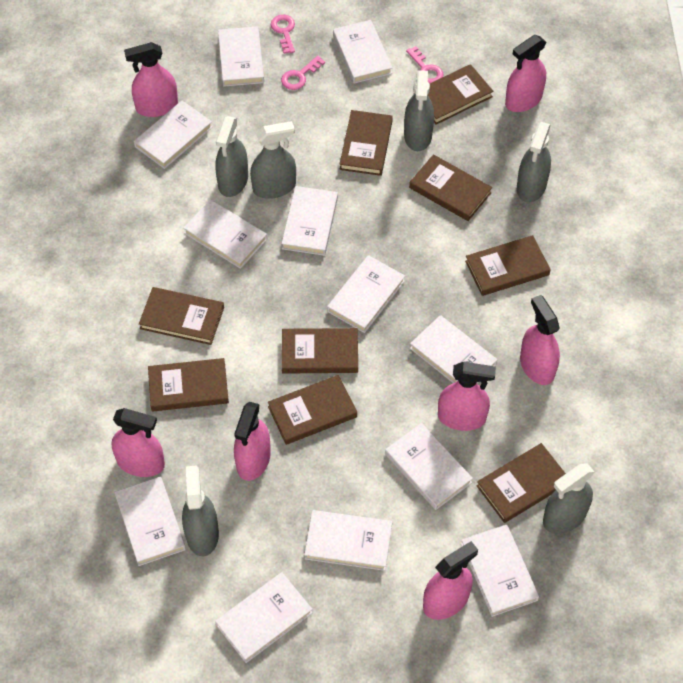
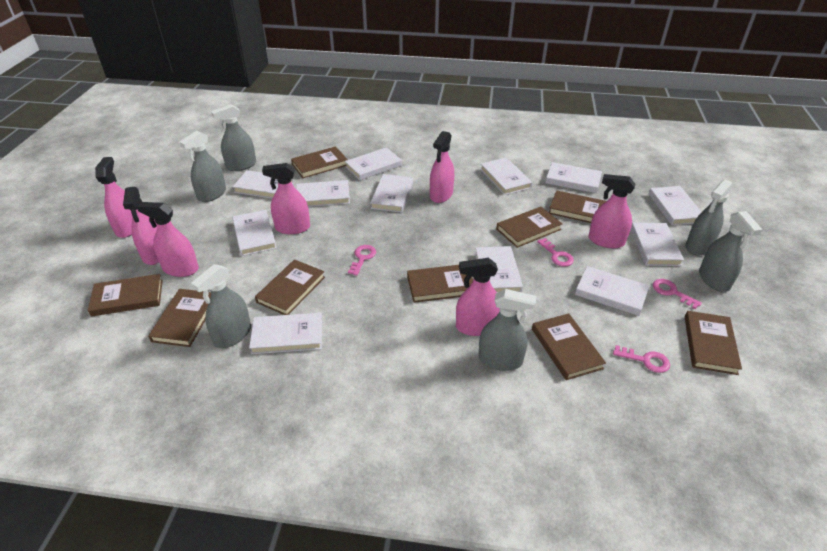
pink key: 3 -> 4

